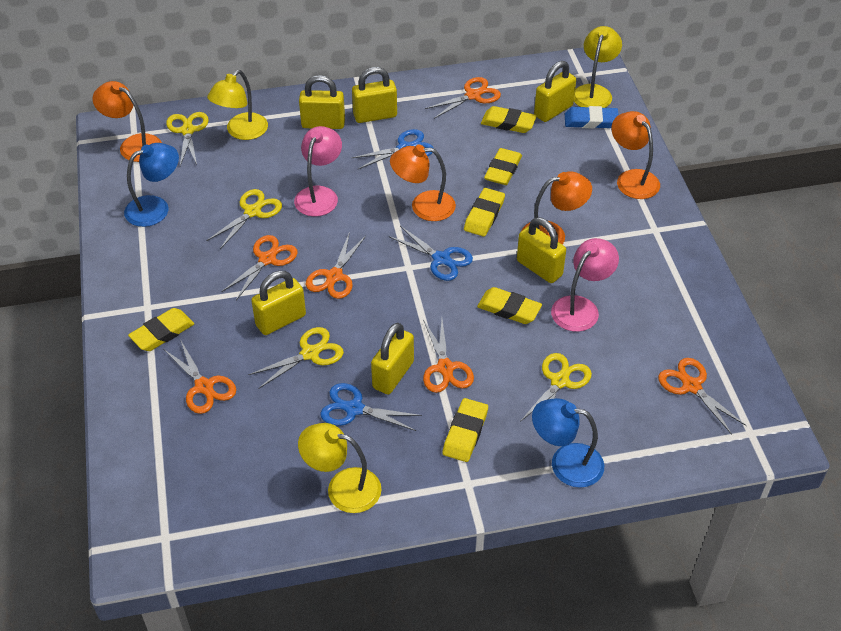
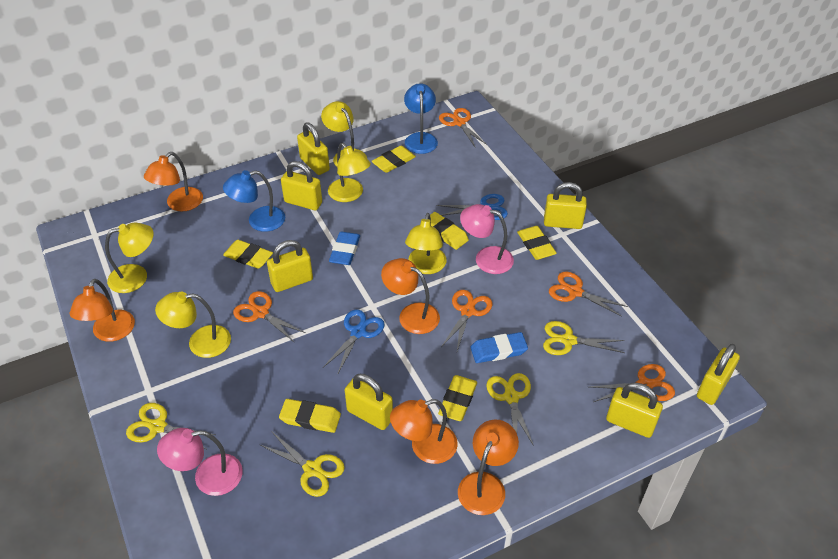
blue eraser: 1 -> 2
blue scissors: 3 -> 2
orange lamp: 4 -> 5
orange scissors: 6 -> 5
yellow lamp: 3 -> 5
yellow padlock: 6 -> 7

